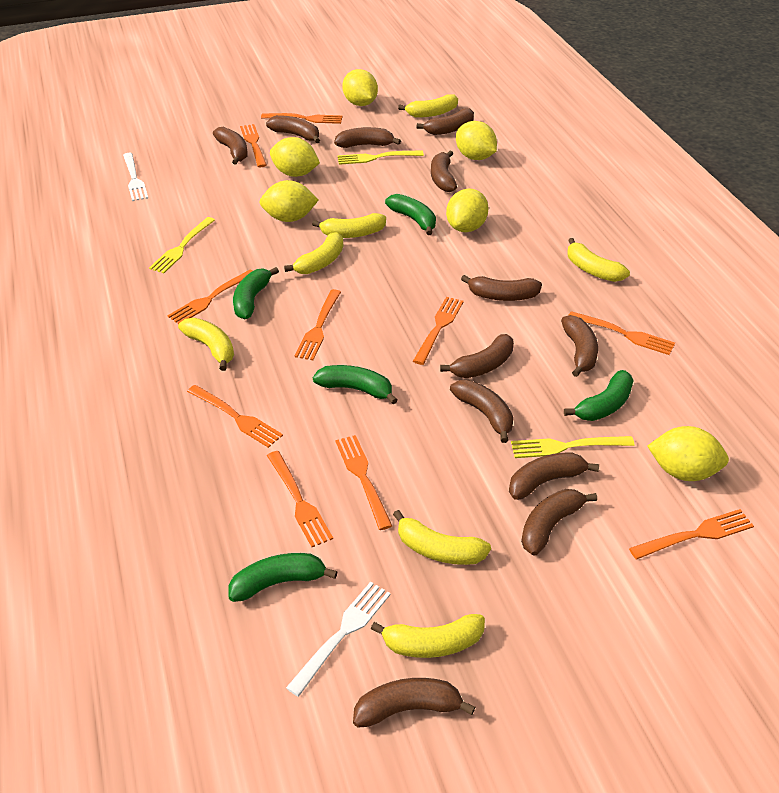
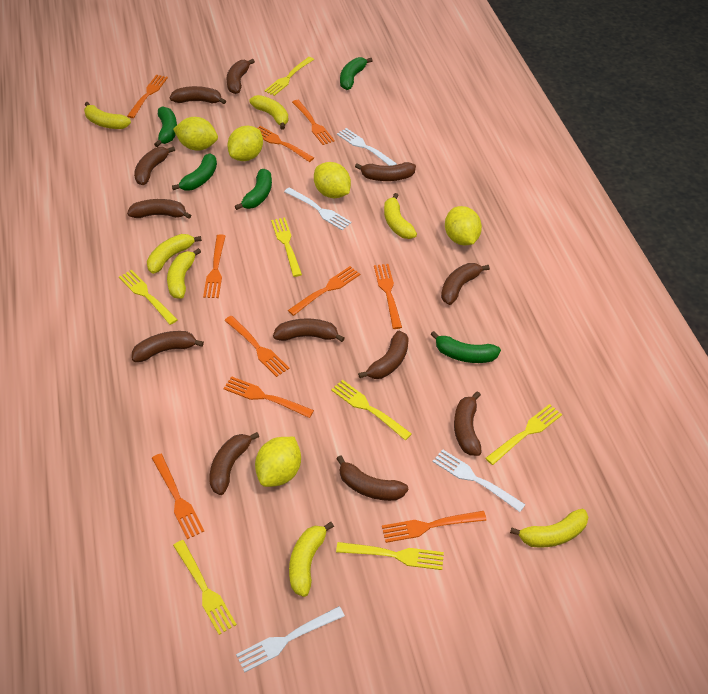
white fork: 2 -> 4
yellow fork: 3 -> 7
yellow lemon: 6 -> 5

